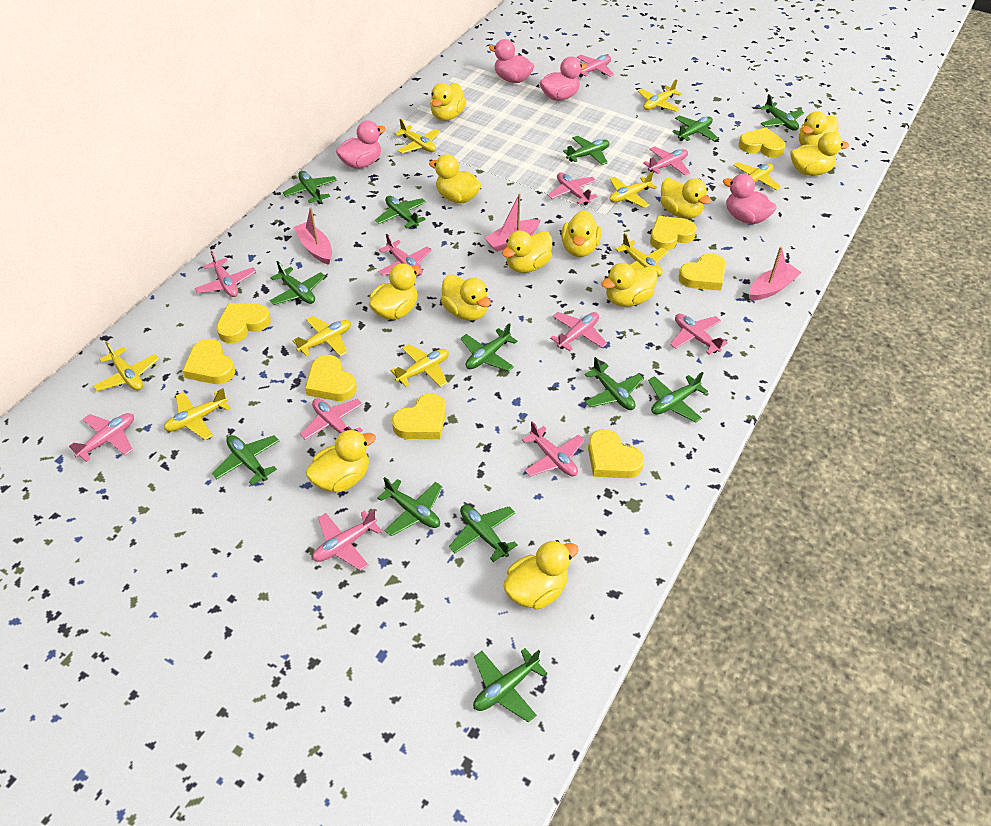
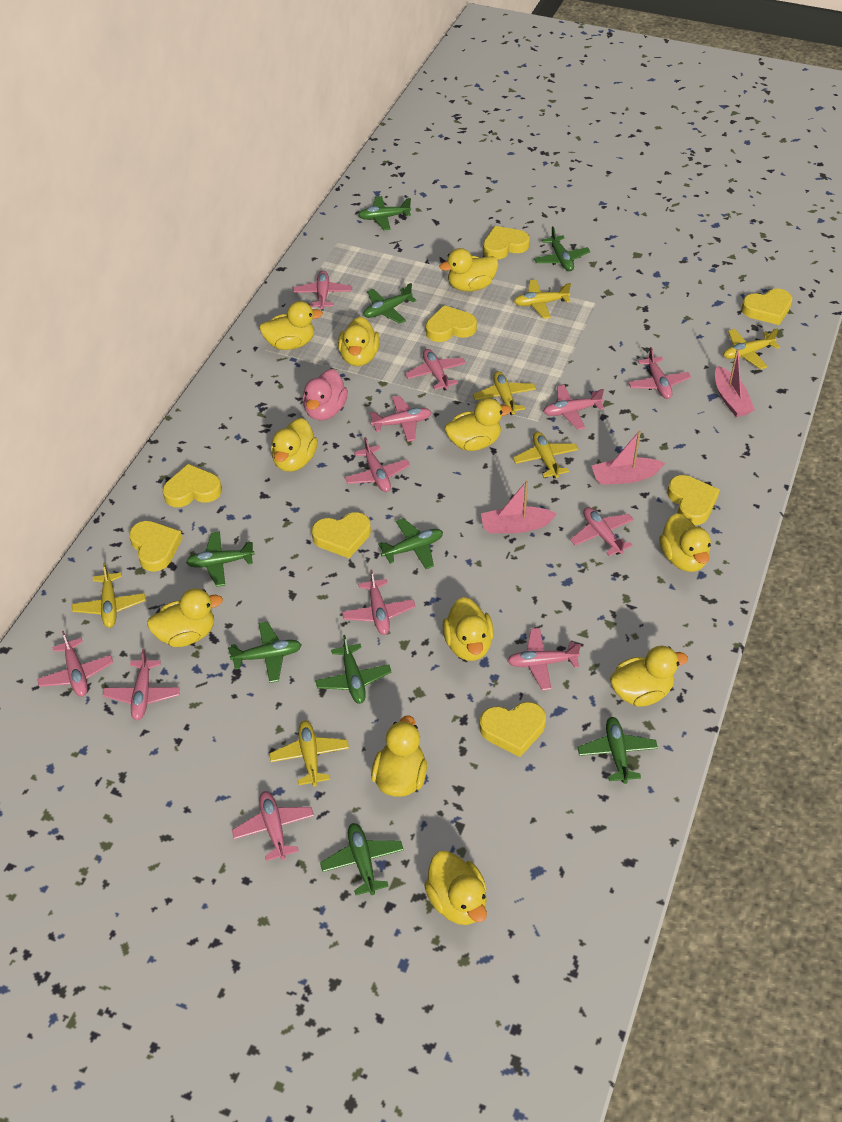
green plane: 13 -> 9
pink duck: 4 -> 1
pink plane: 11 -> 12
yellow duck: 12 -> 11
yellow plane: 9 -> 6

